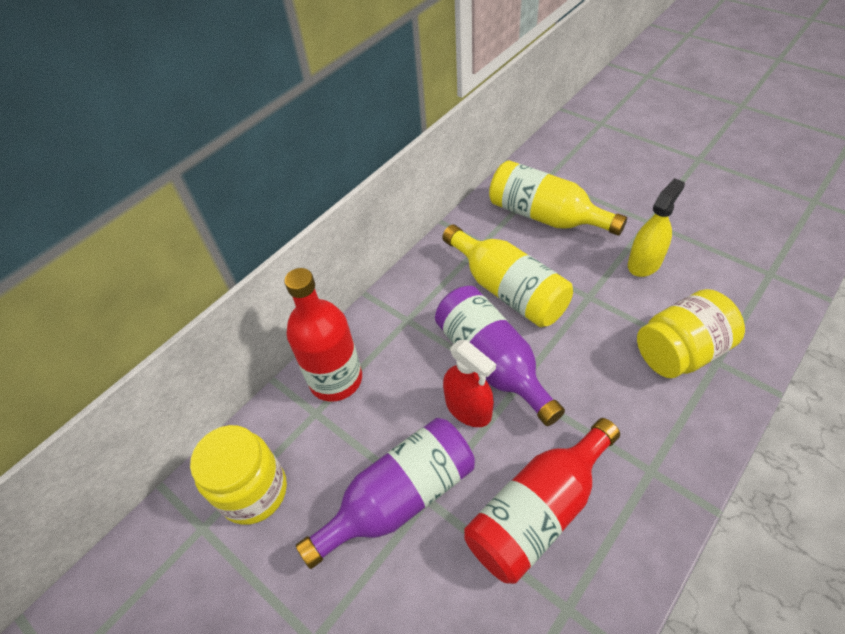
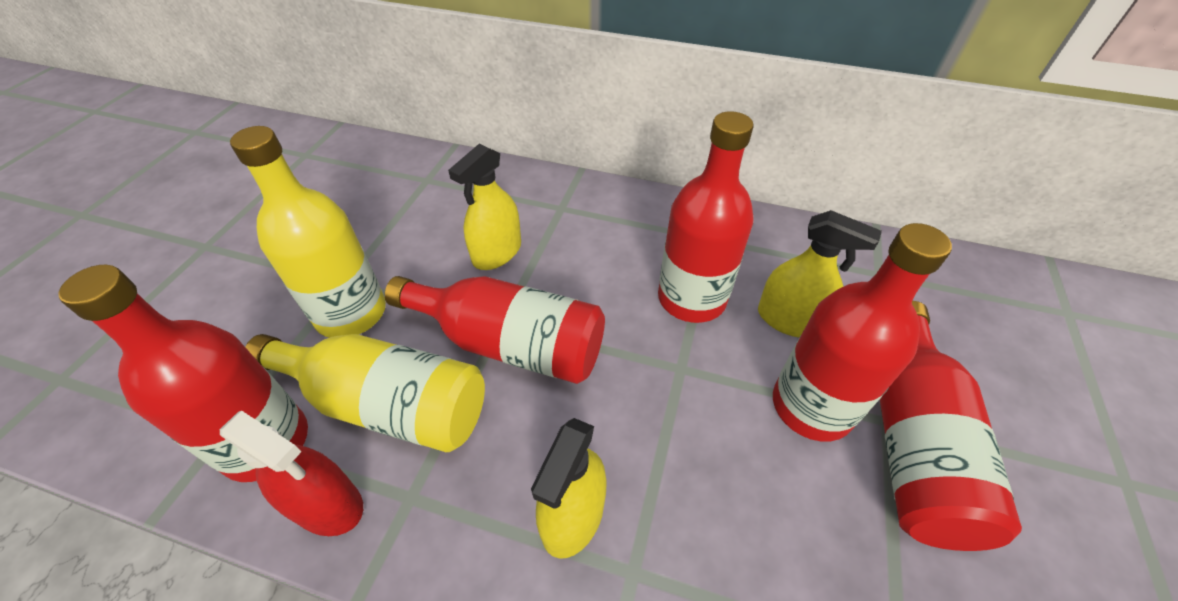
purple bottle: 2 -> 0
red bottle: 2 -> 5
yellow jar: 2 -> 0
yellow spray bottle: 1 -> 3

